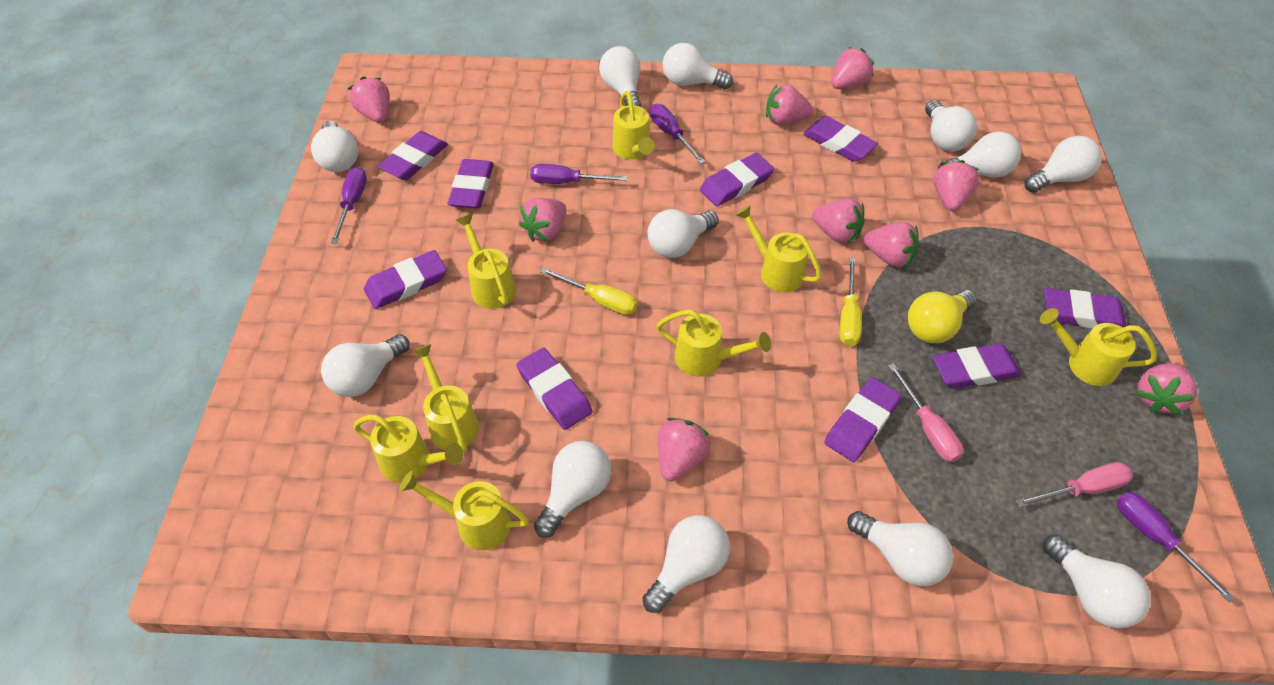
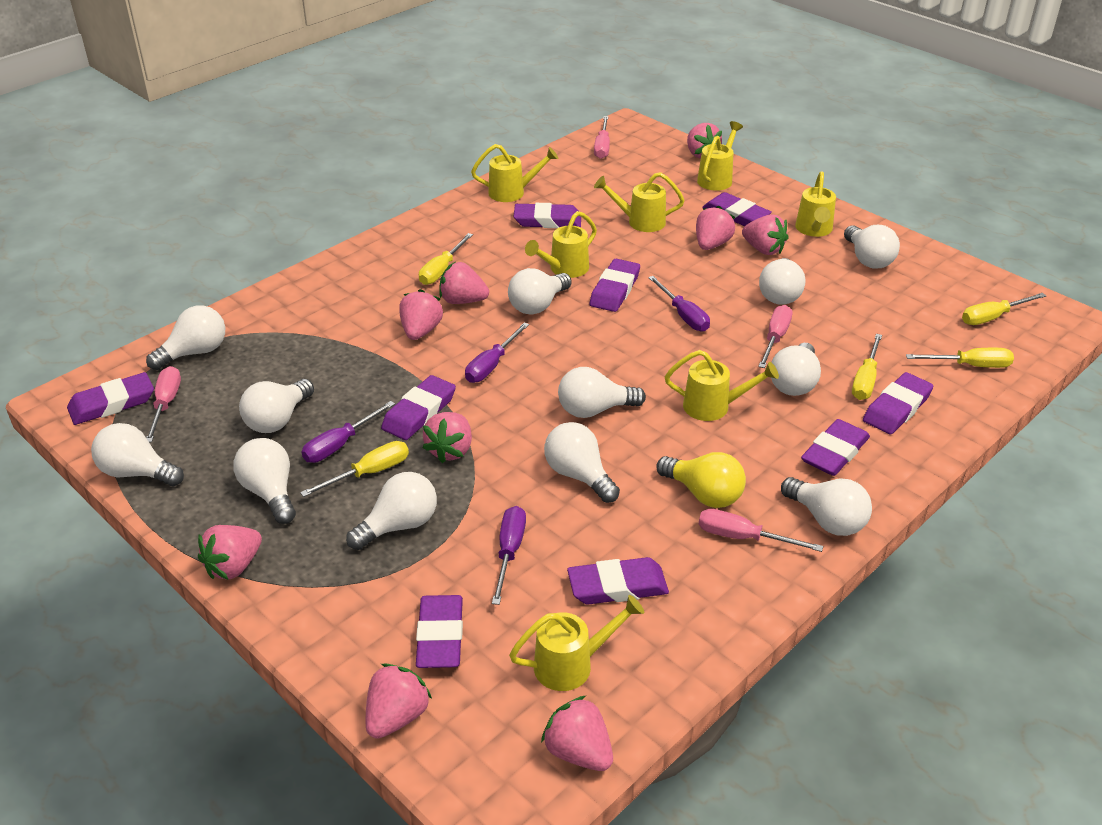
pink screwdriver: 2 -> 4
yellow screwdriver: 2 -> 5
yellow watering can: 8 -> 7

